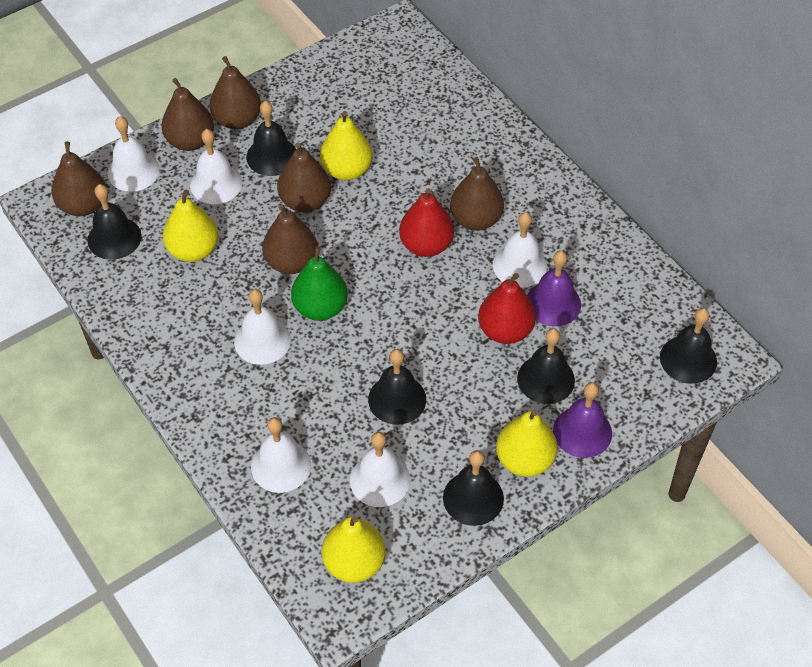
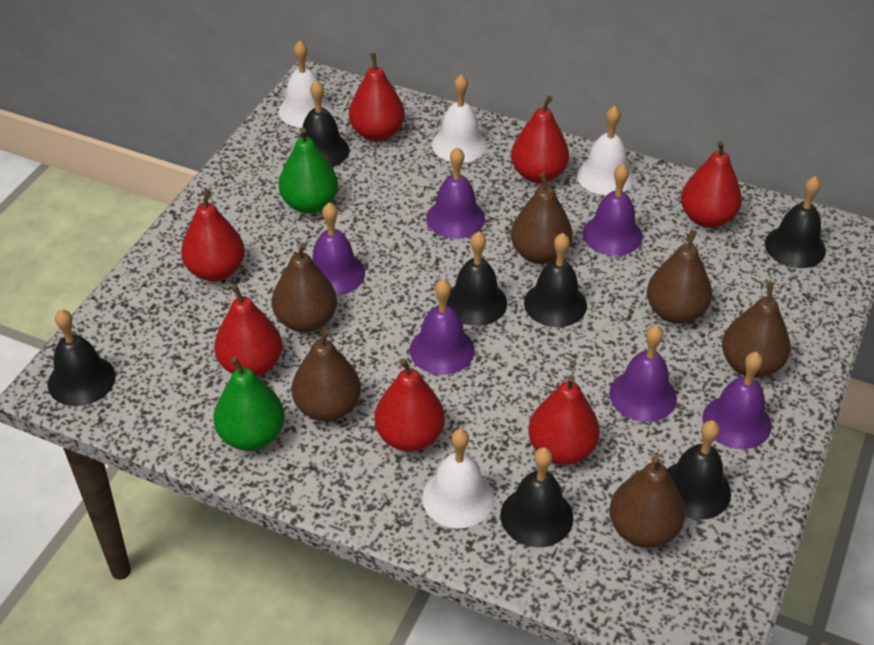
black bell: 6 -> 7
green pear: 1 -> 2
purple bell: 2 -> 6
red pear: 2 -> 7
white bell: 6 -> 4
yellow pear: 4 -> 0

